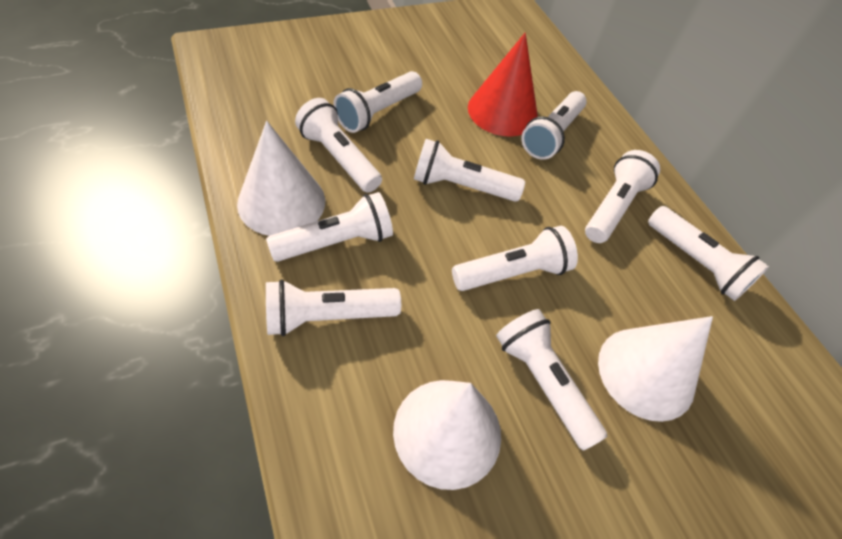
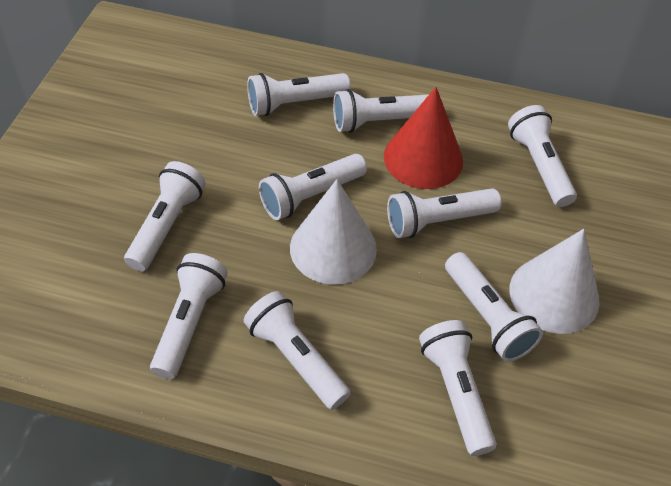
white cone: 3 -> 2

